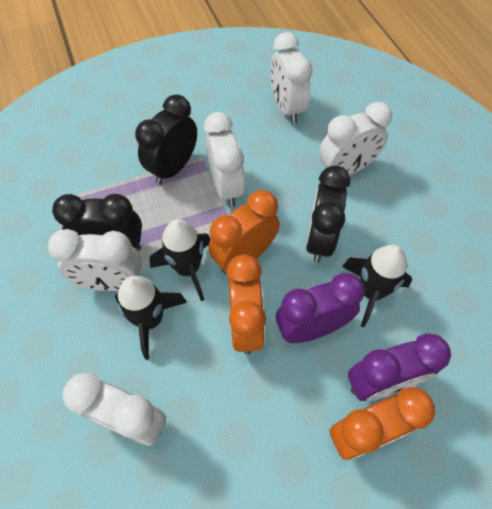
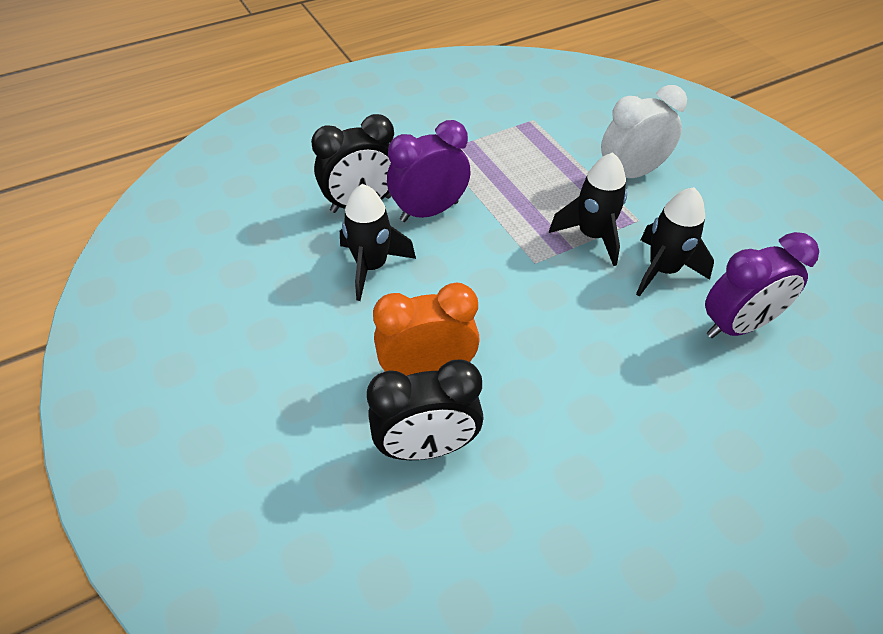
black clock: 3 -> 2
orange clock: 3 -> 1
white clock: 5 -> 1

